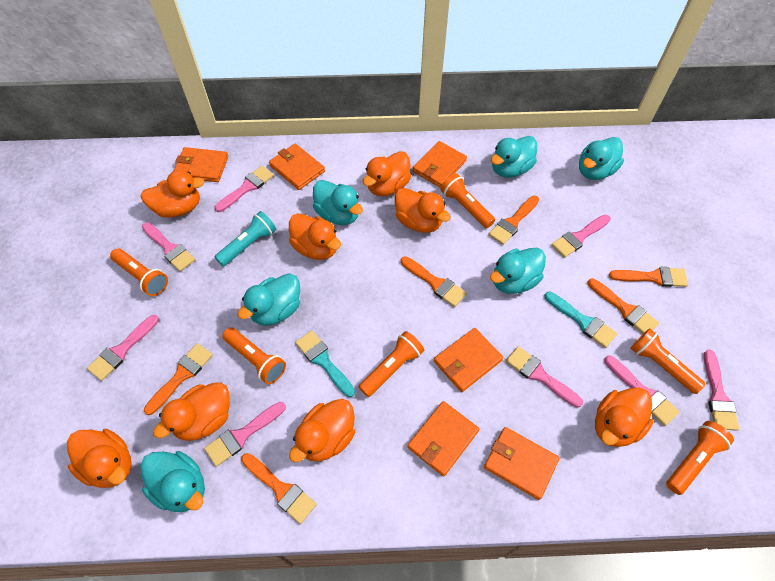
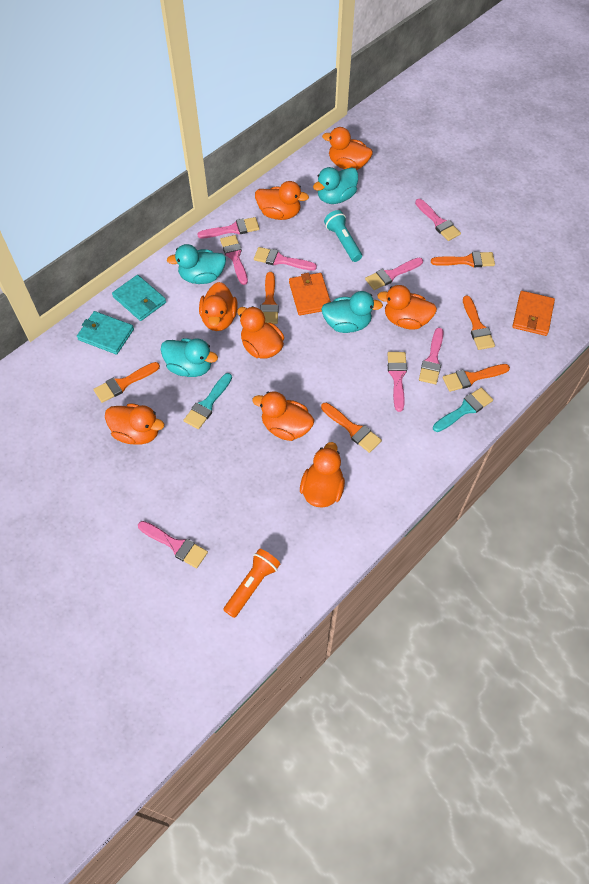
orange flashlight: 6 -> 1
orange wallet: 6 -> 2
turquoise duck: 6 -> 4
turquoise wallet: 0 -> 2

